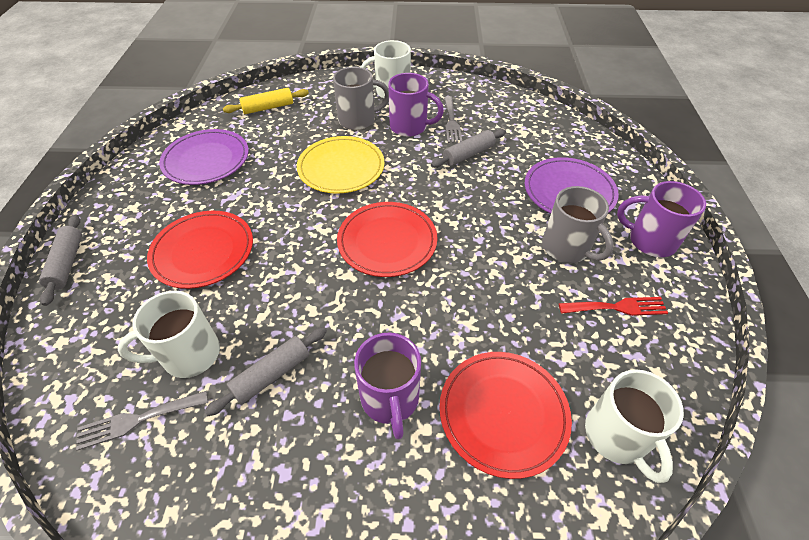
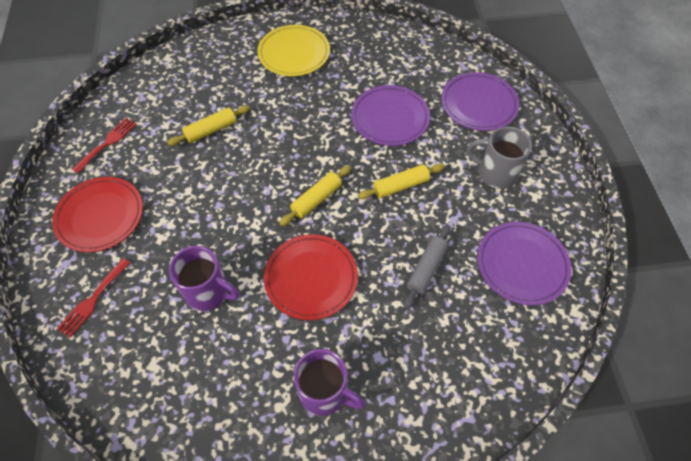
grey fork: 2 -> 0
grey mug: 2 -> 1
grey rolling pin: 3 -> 1
purple mug: 3 -> 2
purple plate: 2 -> 3
red fork: 1 -> 2
red plate: 3 -> 2
white mug: 3 -> 0
yellow rolling pin: 1 -> 3

